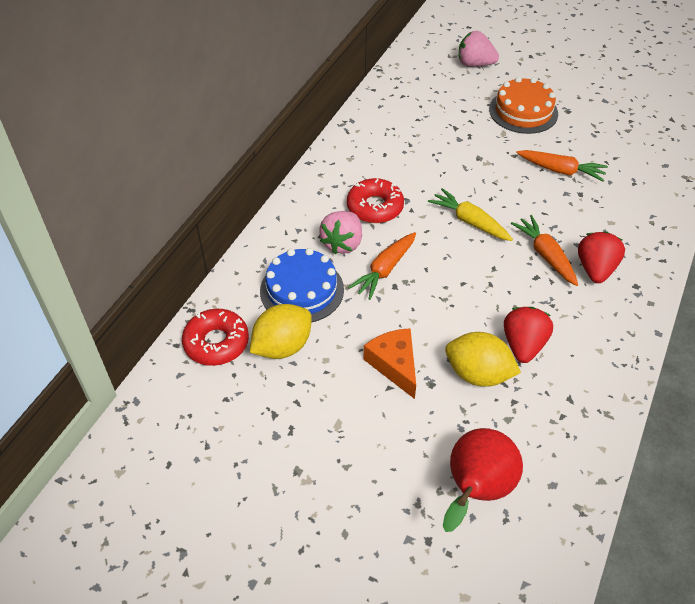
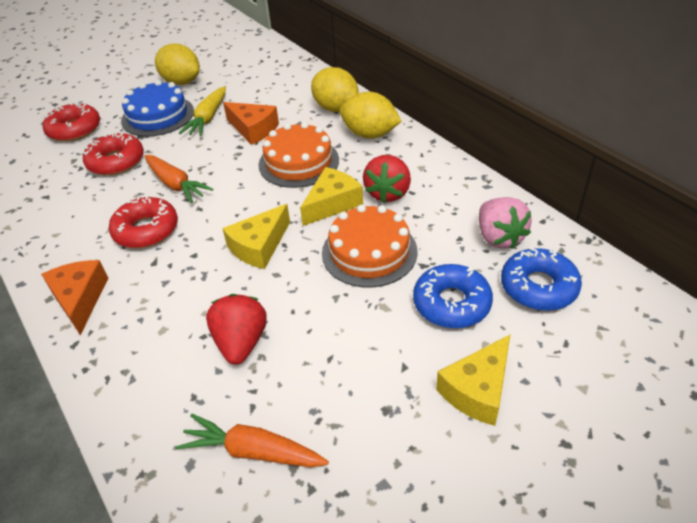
blue donut: 0 -> 2
orange cake: 1 -> 2
orange carrot: 3 -> 2
orange cheese: 1 -> 2
pink strawberry: 2 -> 1
red donut: 2 -> 3
red pear: 1 -> 0
yellow cheese: 0 -> 3
yellow lemon: 2 -> 3

